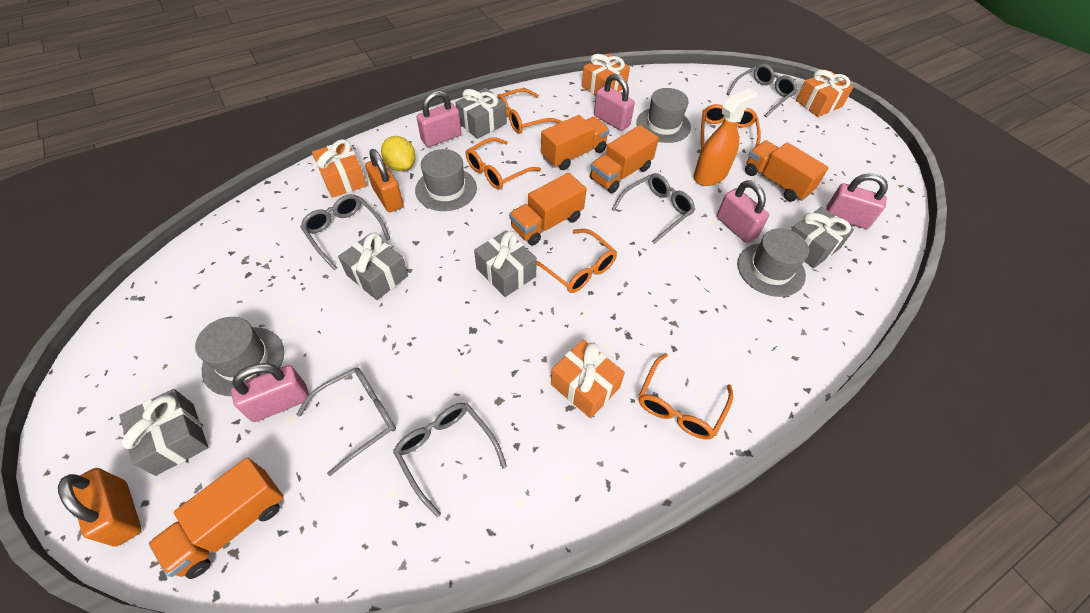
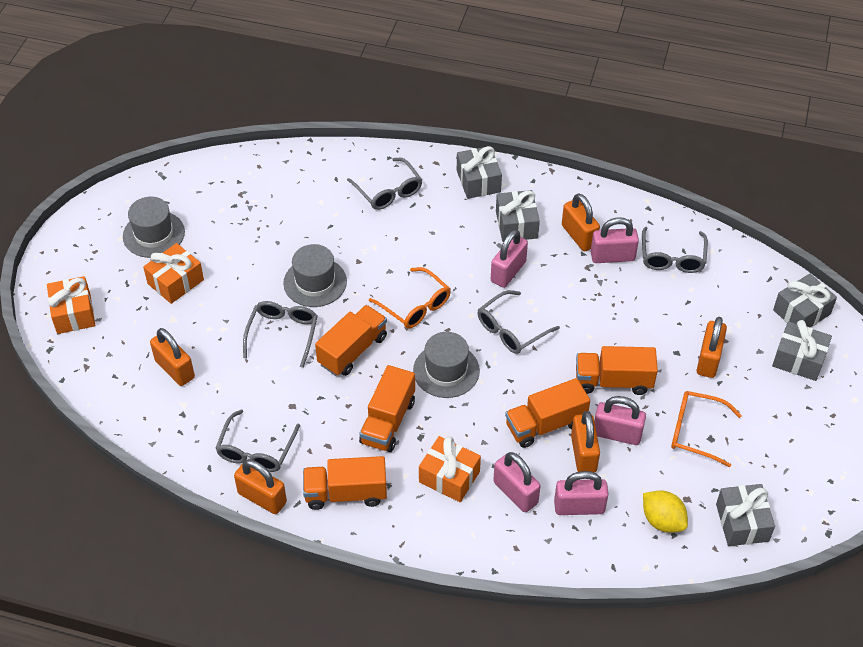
grey hat: 4 -> 3
orange gift: 4 -> 3
orange glasses: 5 -> 2
orange padlock: 2 -> 5
orange spray bottle: 1 -> 0

